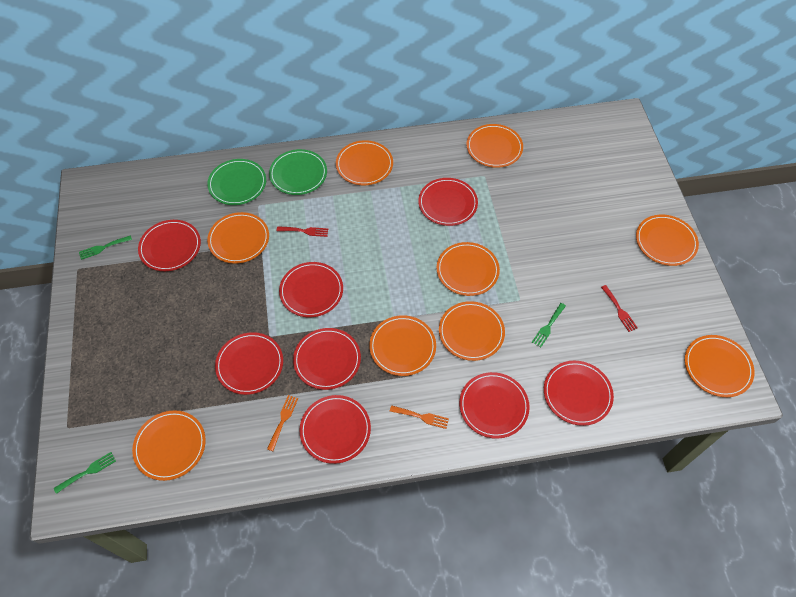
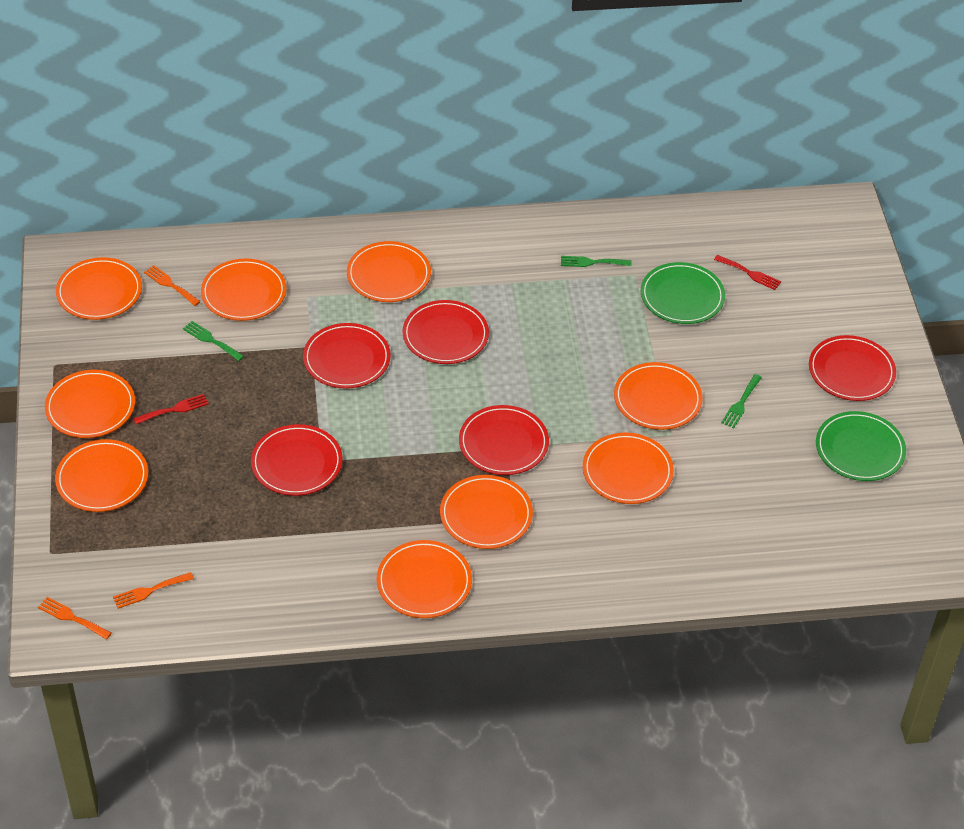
orange fork: 2 -> 3
red plate: 8 -> 5

